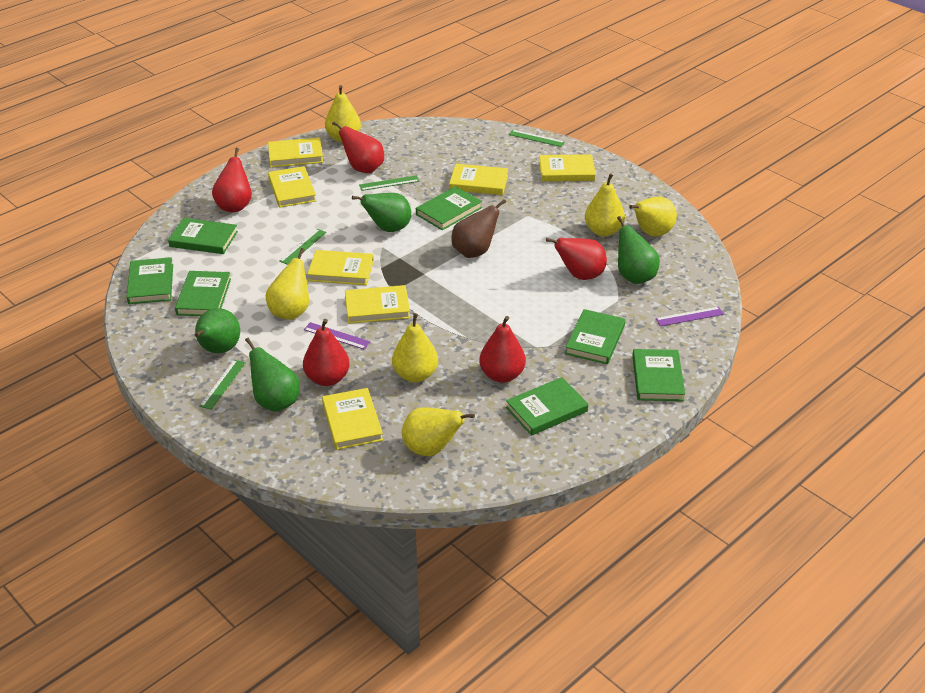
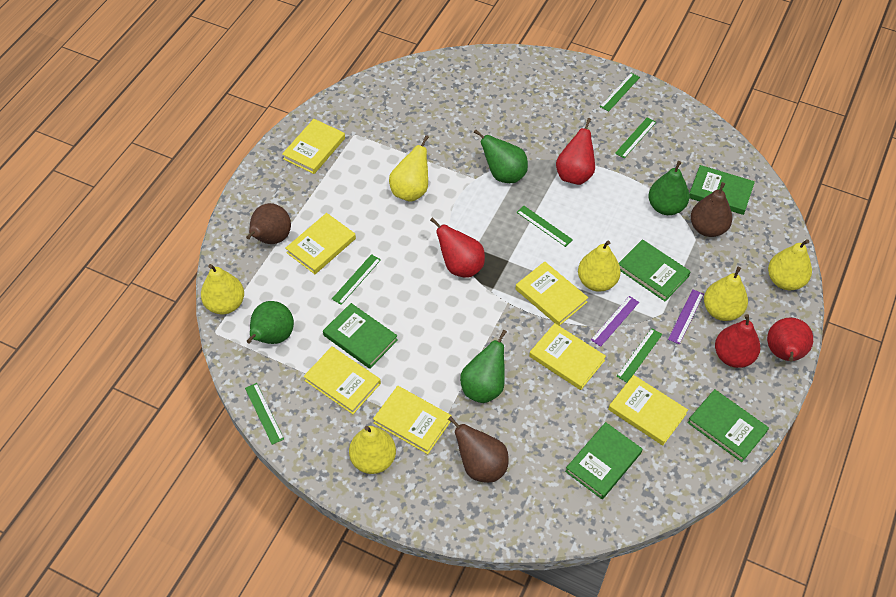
brown pear: 1 -> 3
green book: 7 -> 5
green ruler: 4 -> 6
red pear: 5 -> 4

